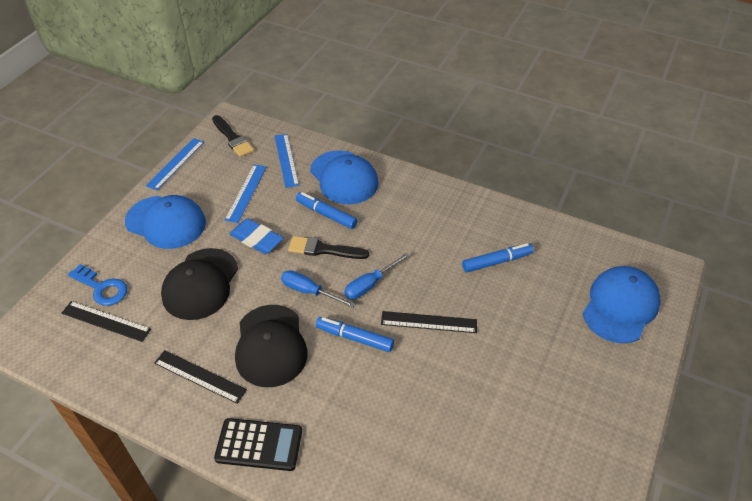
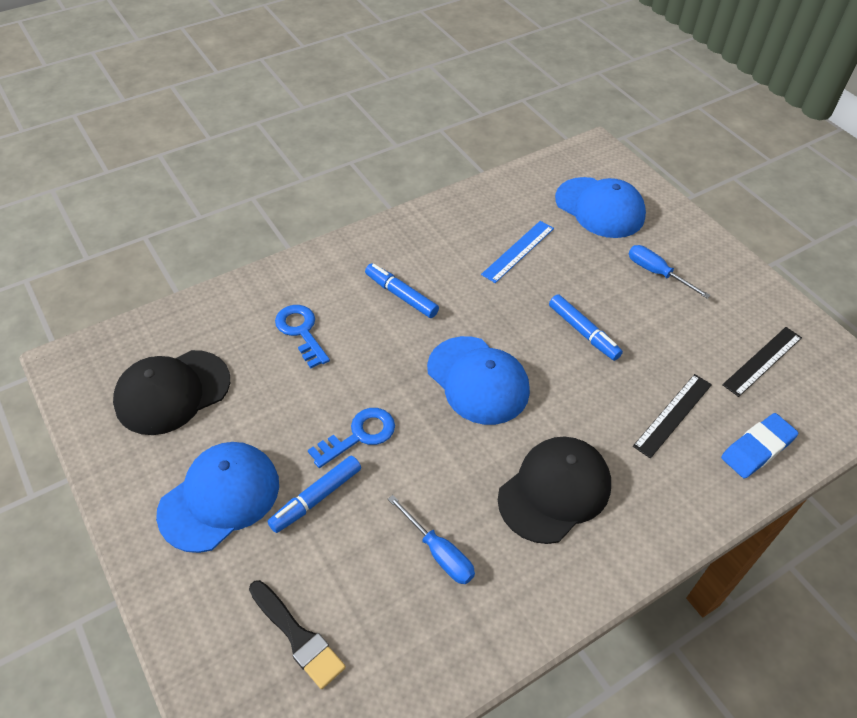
black brush: 2 -> 1
black calculator: 1 -> 0
black ruler: 3 -> 2
blue key: 1 -> 2
blue ruler: 3 -> 1

